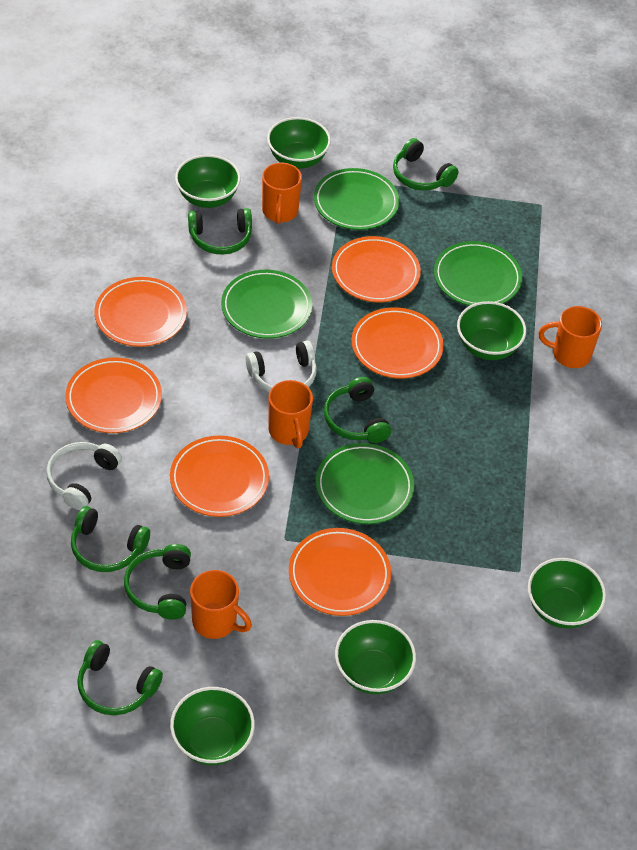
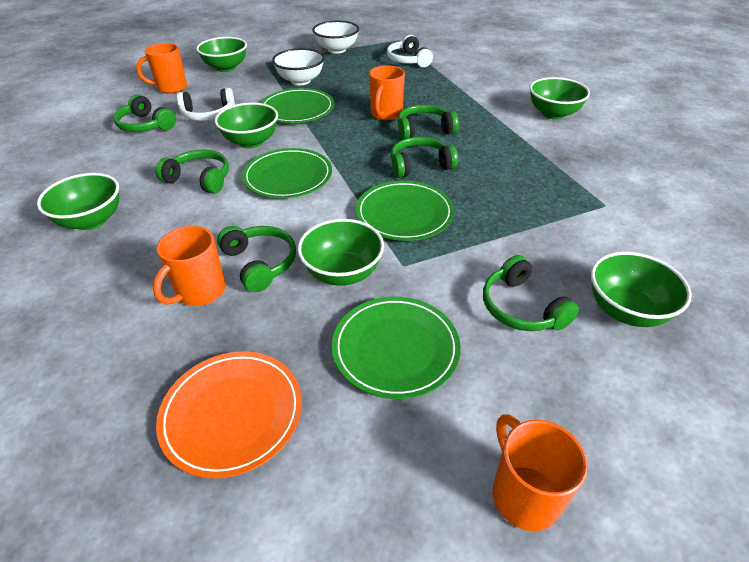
orange plate: 6 -> 1
white bowl: 0 -> 2

